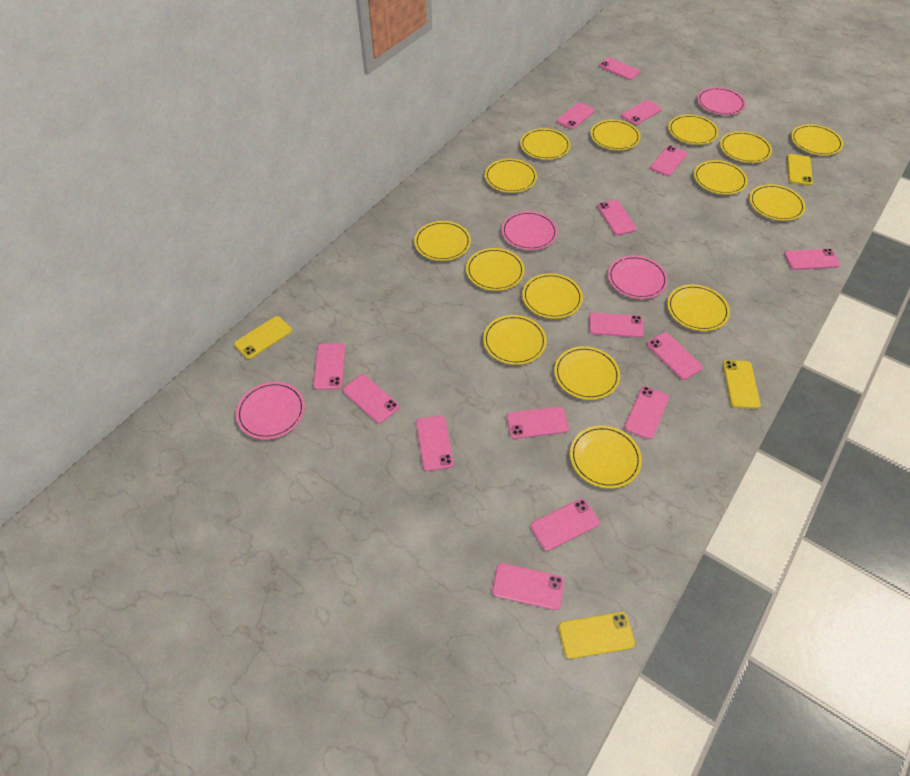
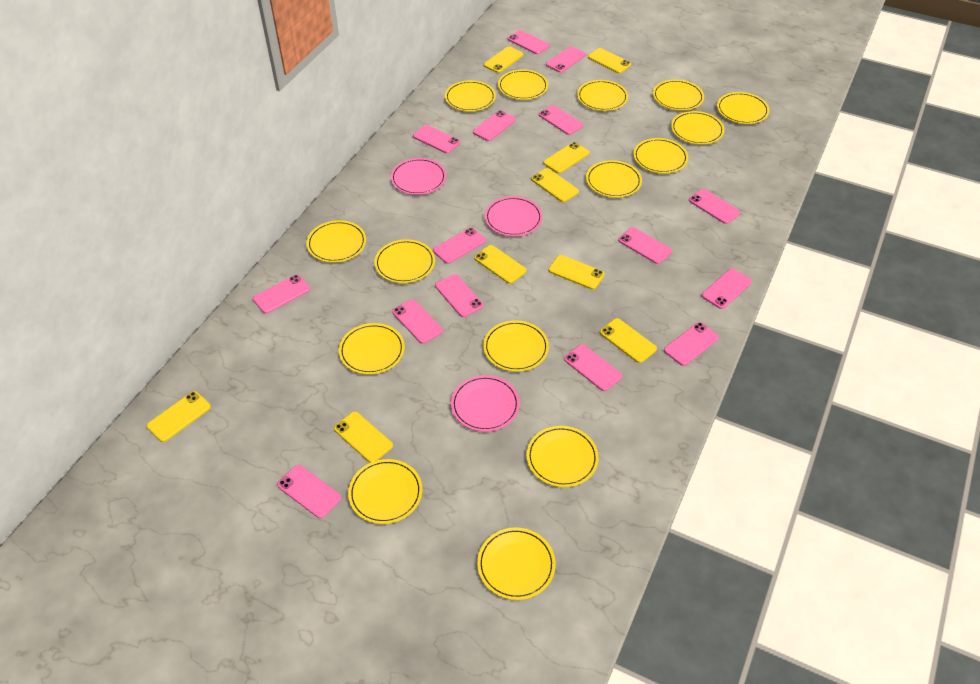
pink plate: 4 -> 3
yellow phone: 4 -> 9

